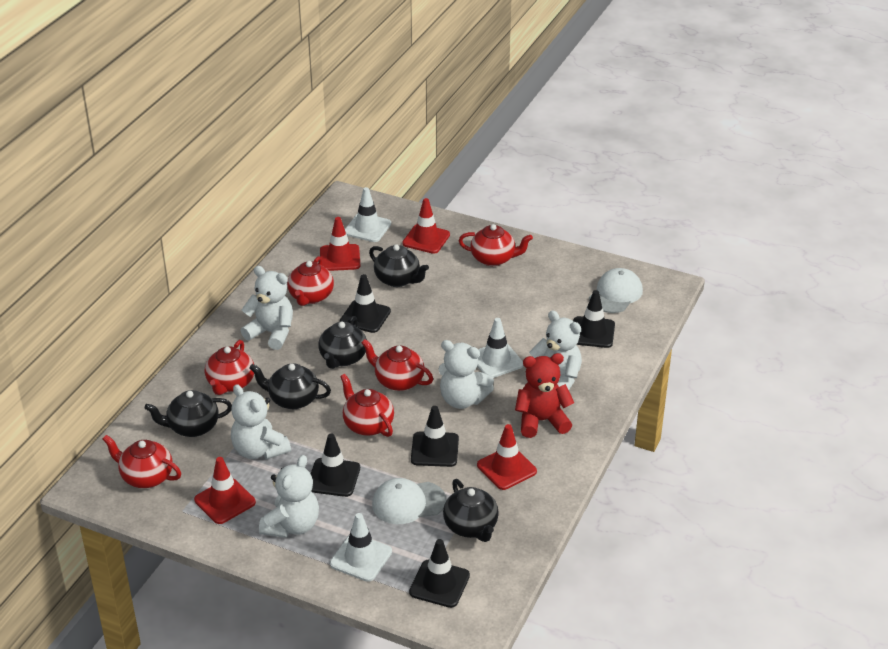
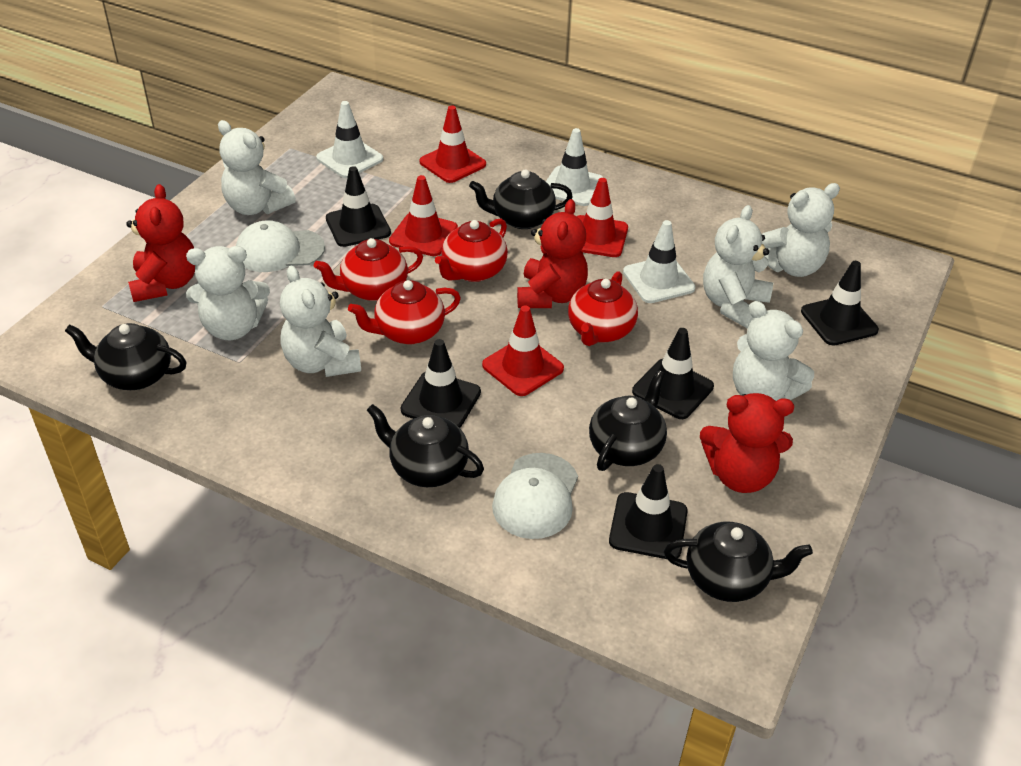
red teapot: 6 -> 4
red teddy bear: 1 -> 3
white teddy bear: 5 -> 6

